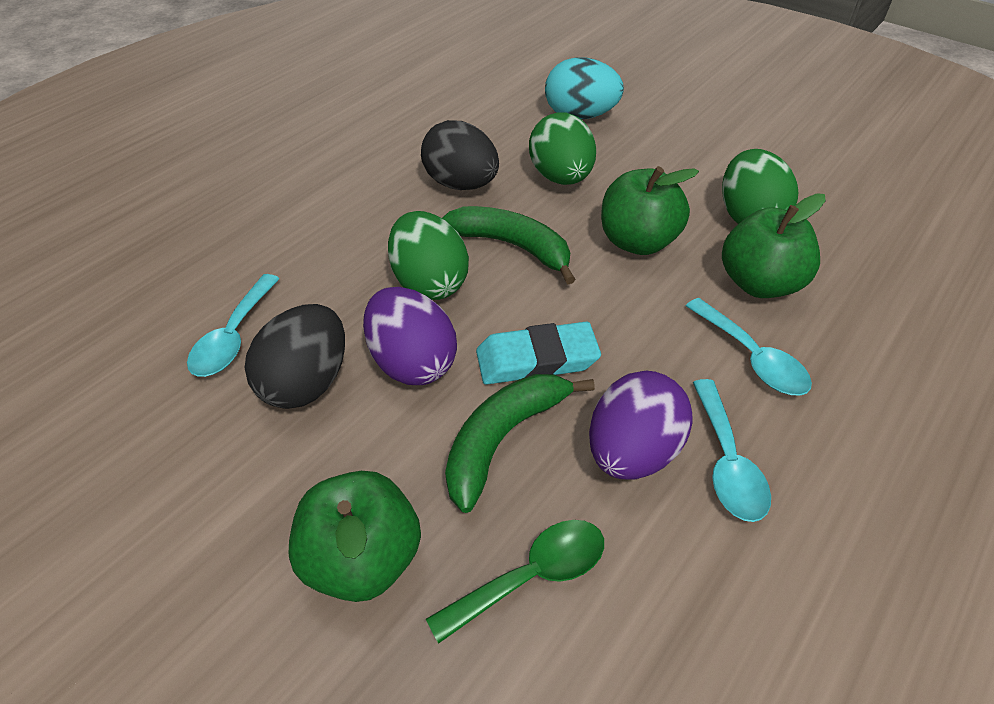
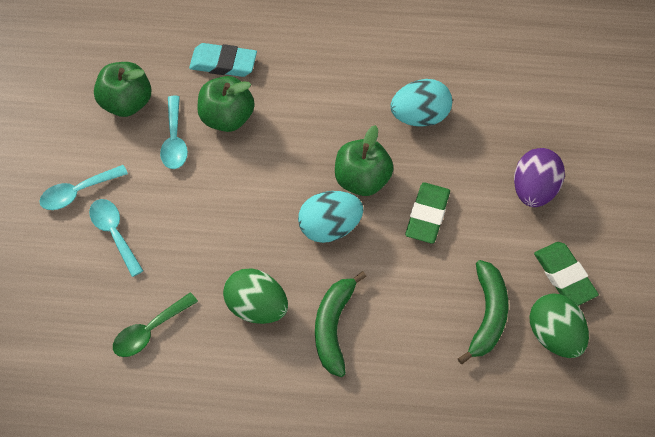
black egg: 2 -> 0
green egg: 3 -> 2
green eraser: 0 -> 2
purple egg: 2 -> 1
turquoise egg: 1 -> 2

